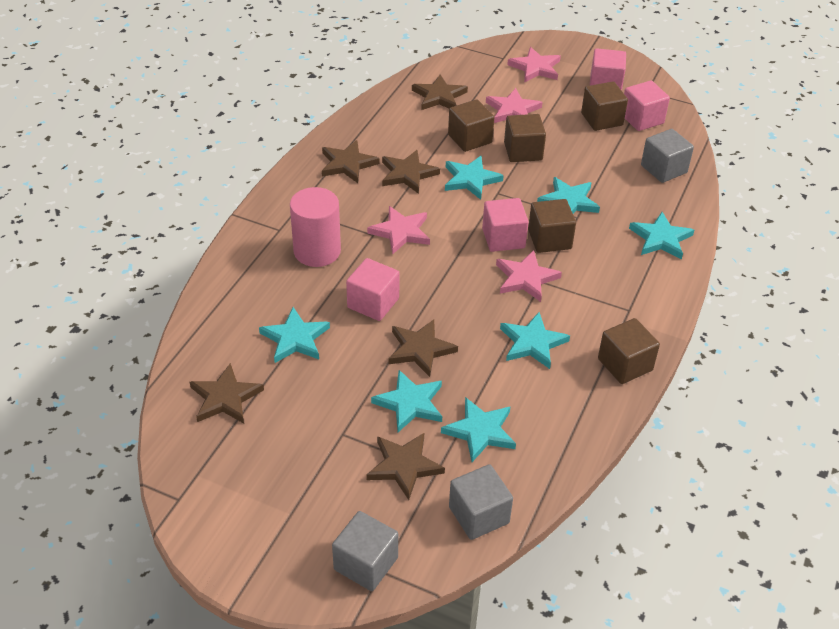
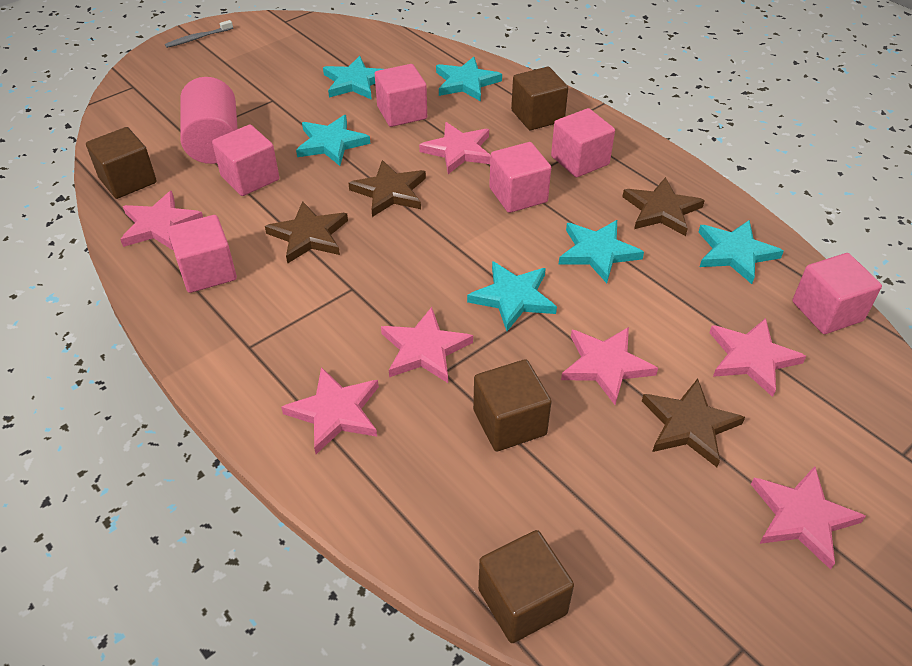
brown cube: 5 -> 4
brown star: 6 -> 4
grey cube: 3 -> 0
grey toothbrush: 0 -> 1
pink cube: 4 -> 6
pink star: 4 -> 7
turquoise star: 7 -> 6

